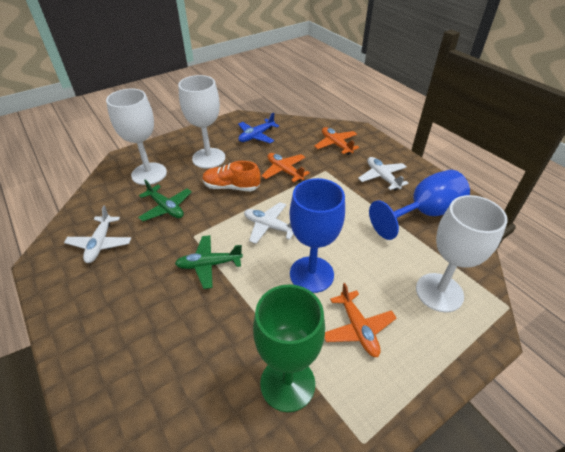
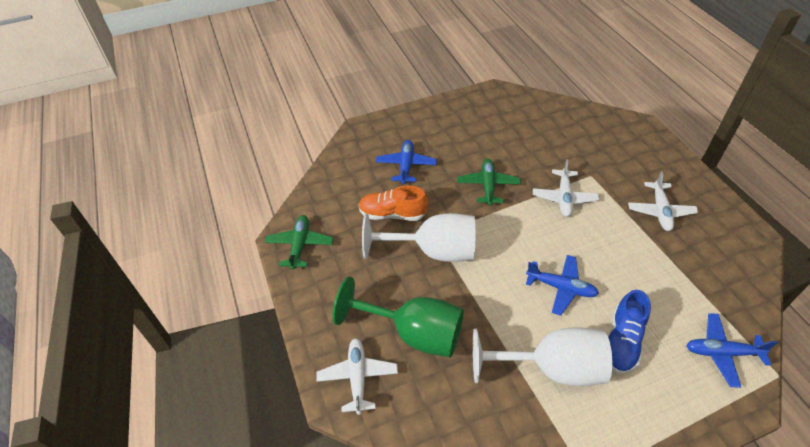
blue goblet: 2 -> 0
blue plane: 1 -> 3
blue shoe: 0 -> 1
orange plane: 3 -> 0
white goblet: 3 -> 2

